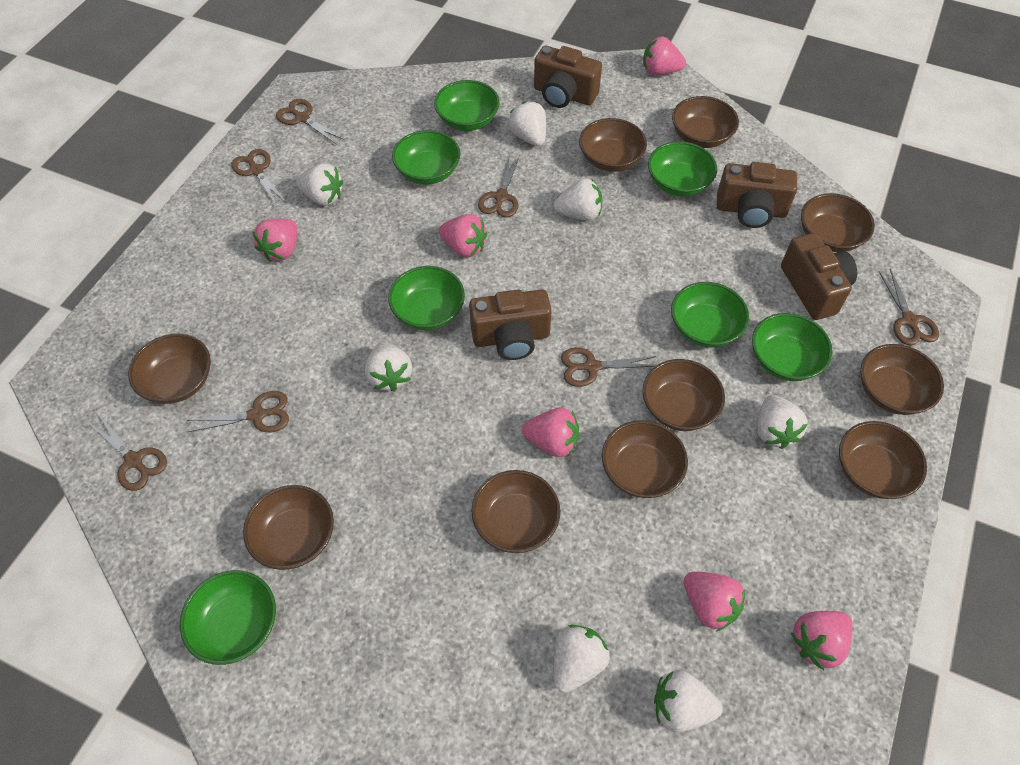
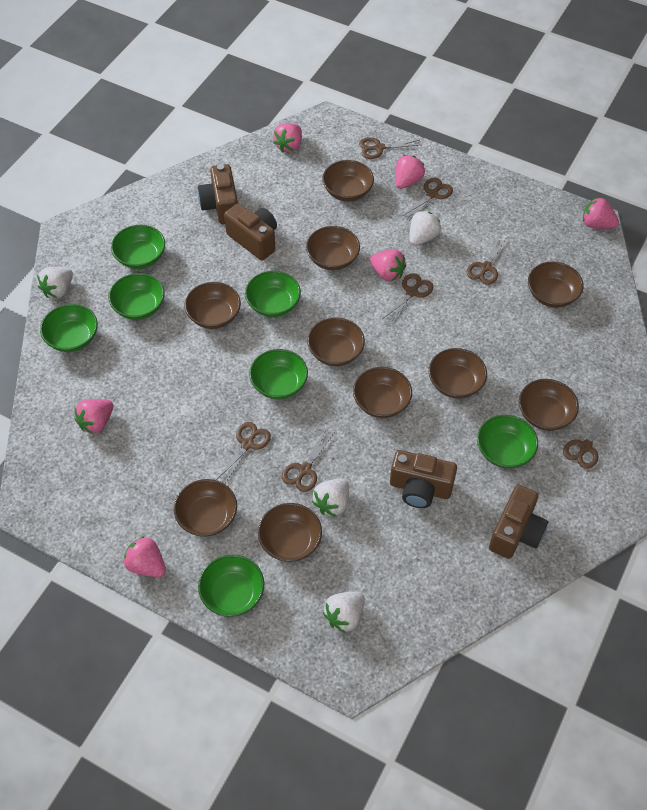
white strawberry: 7 -> 4

